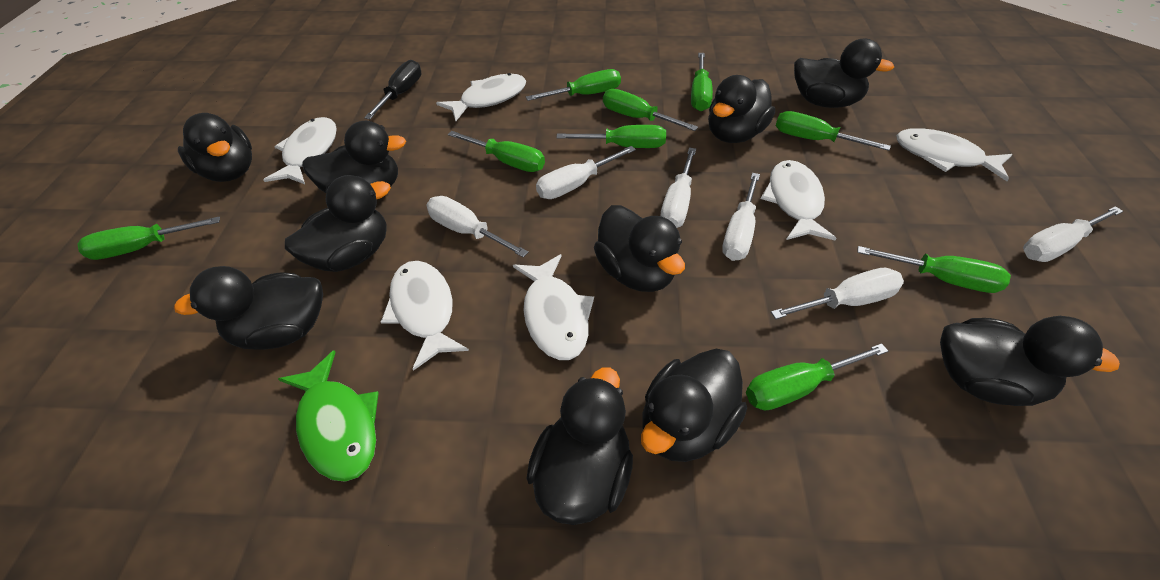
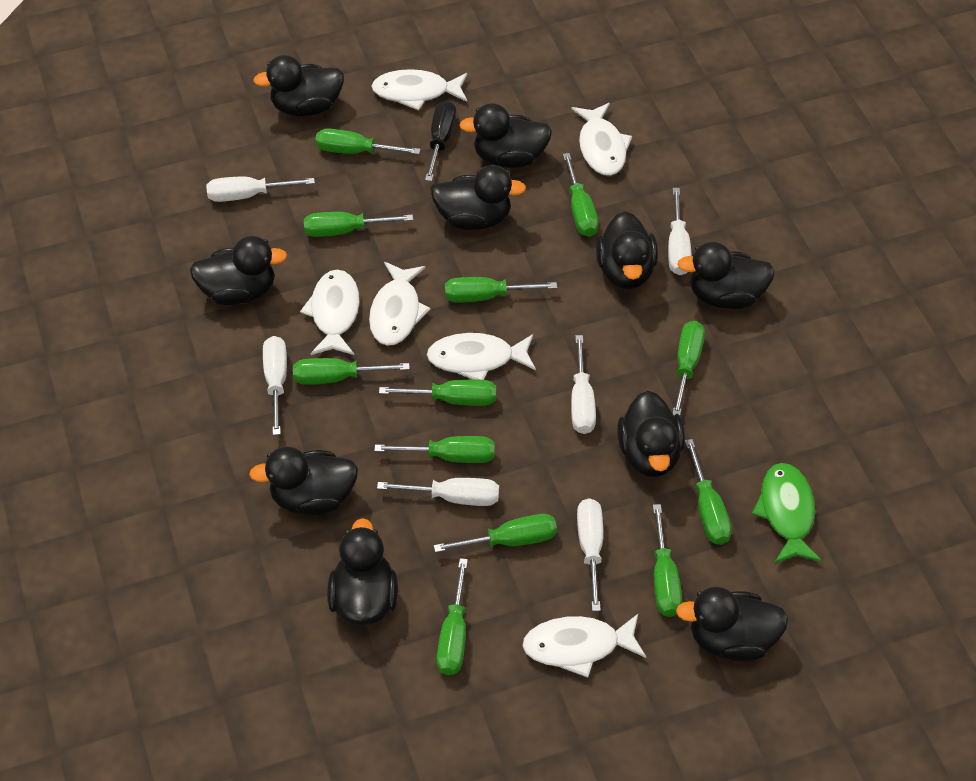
green screwdriver: 9 -> 12

